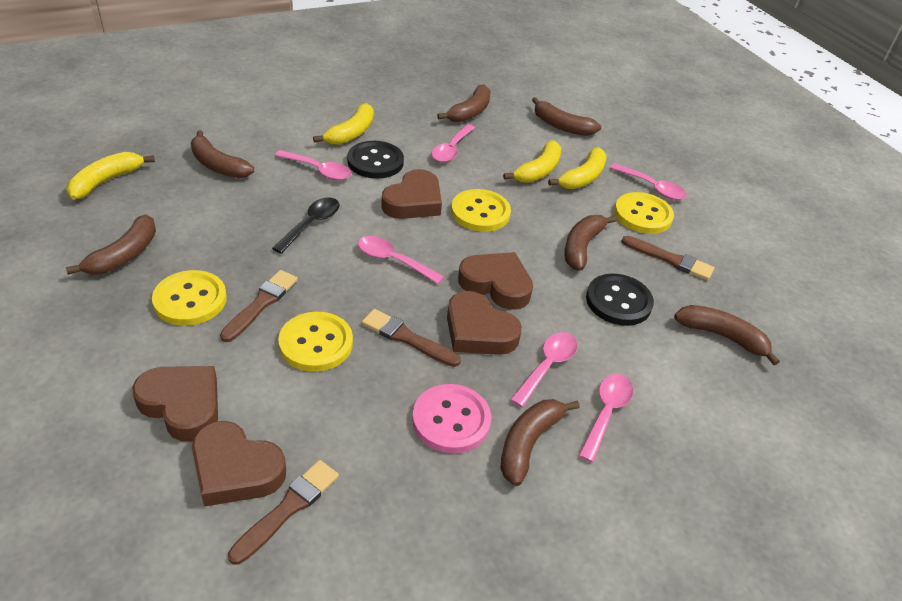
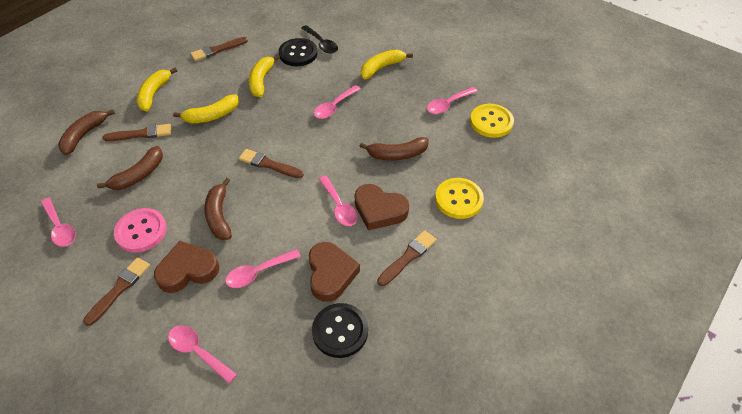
brown banana: 7 -> 4
brown brush: 4 -> 5
brown heart: 5 -> 3
yellow button: 4 -> 2

